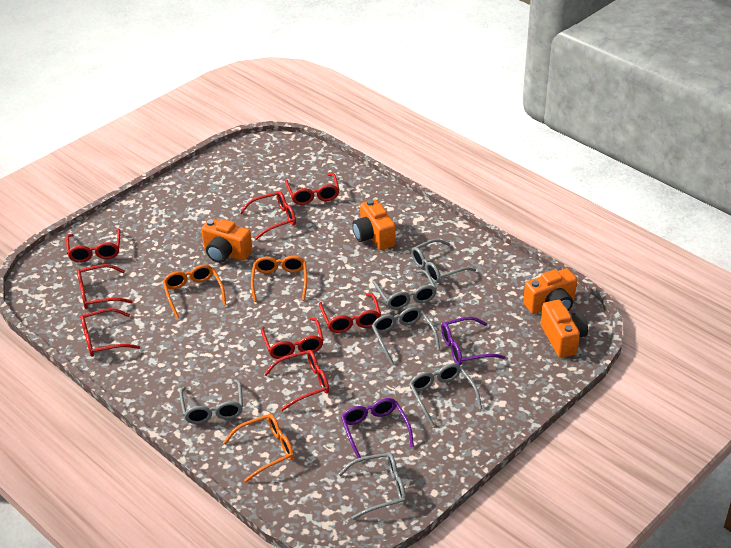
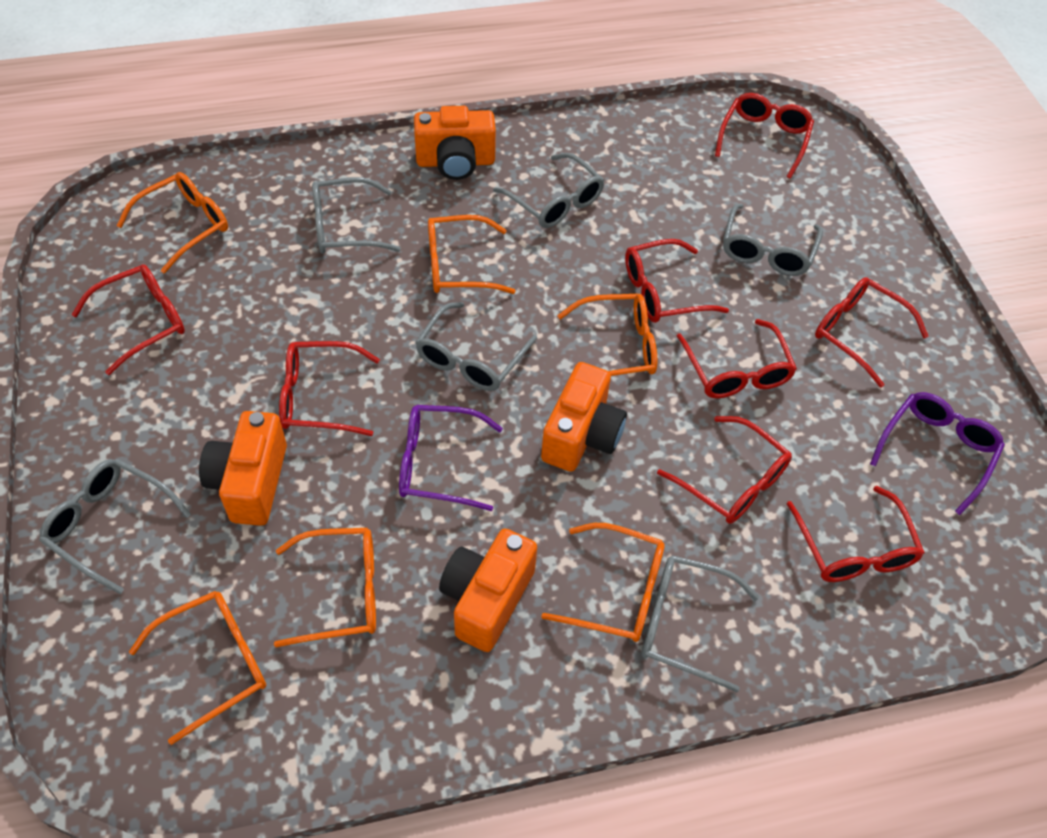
orange glasses: 3 -> 6

